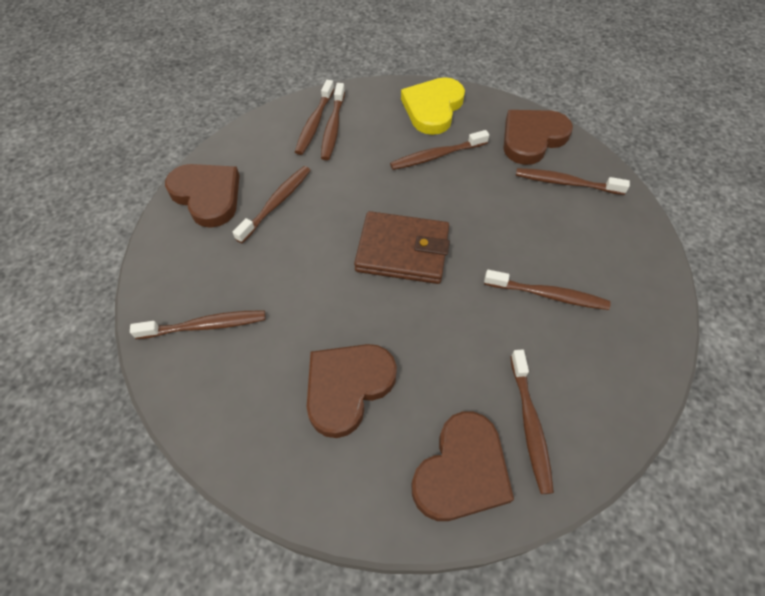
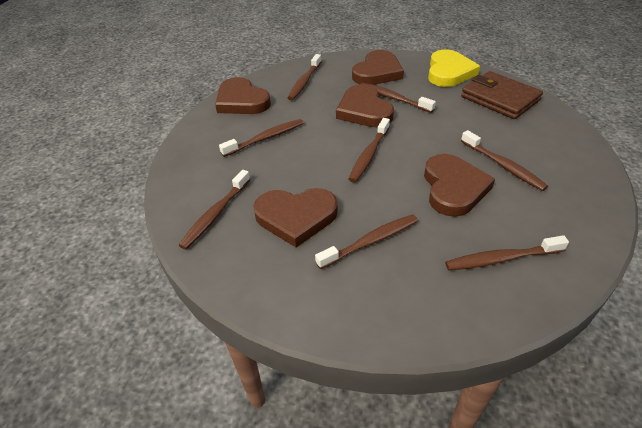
brown heart: 4 -> 5

